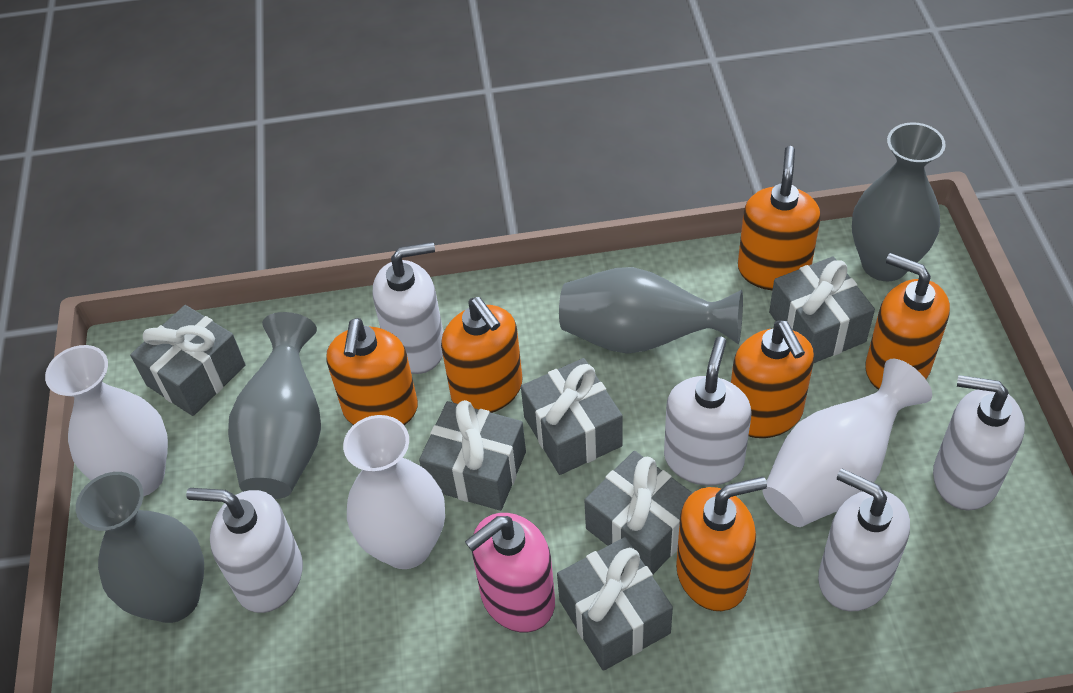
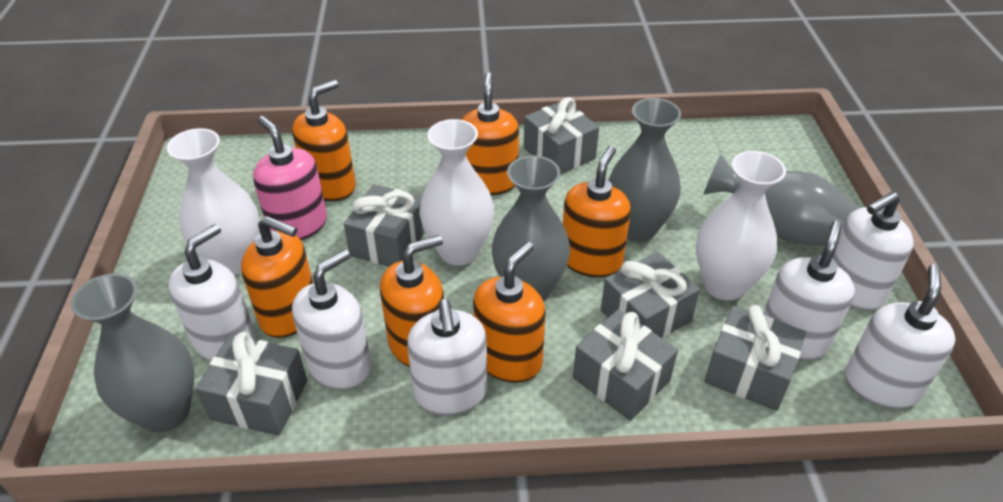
white soap dispenser: 5 -> 6

